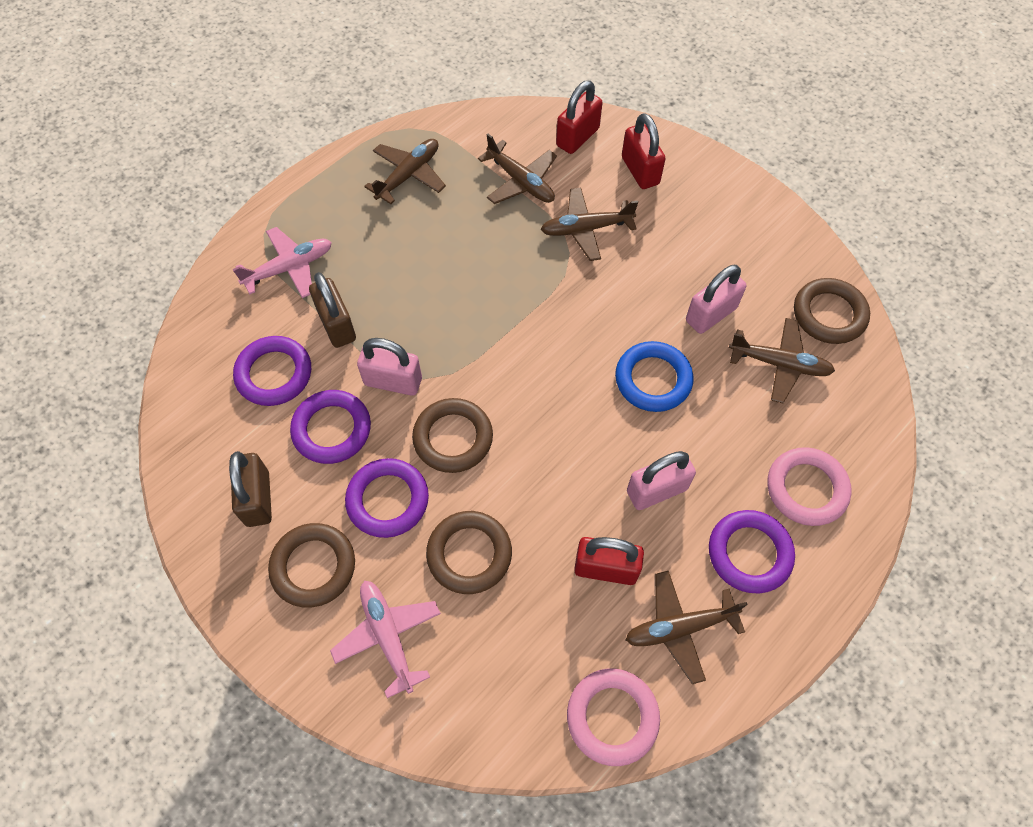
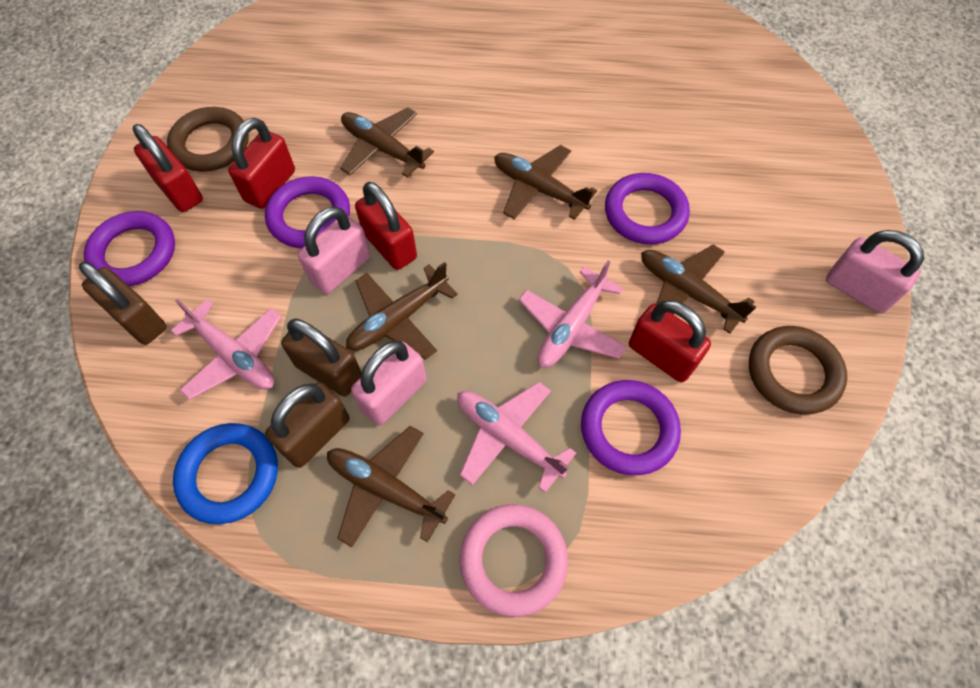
brown padlock: 2 -> 3
brown ring: 4 -> 2
pink plane: 2 -> 3
pink ring: 2 -> 1
red padlock: 3 -> 4

